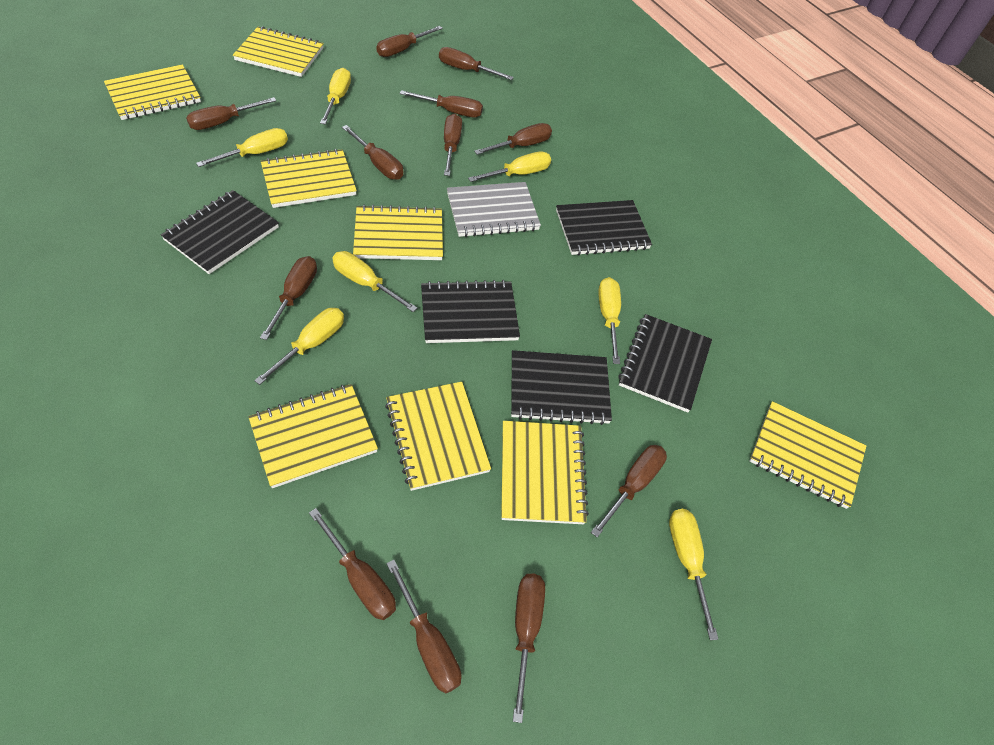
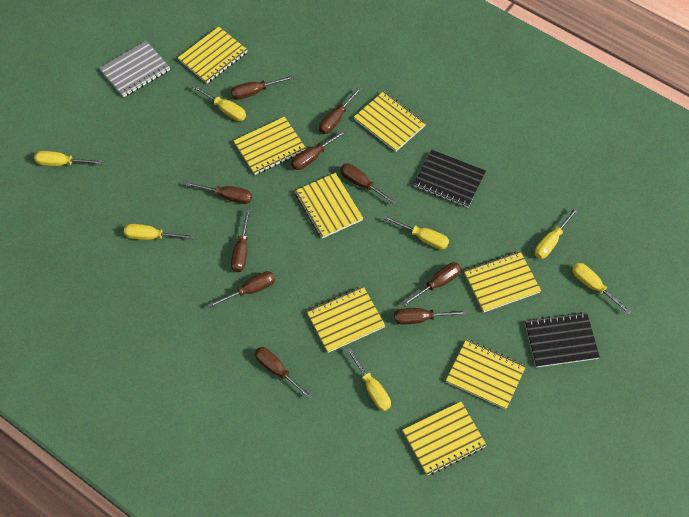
black notebook: 5 -> 2
brown screwdriver: 12 -> 10

